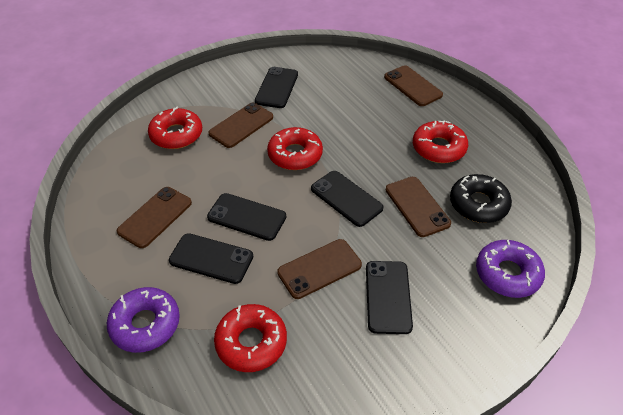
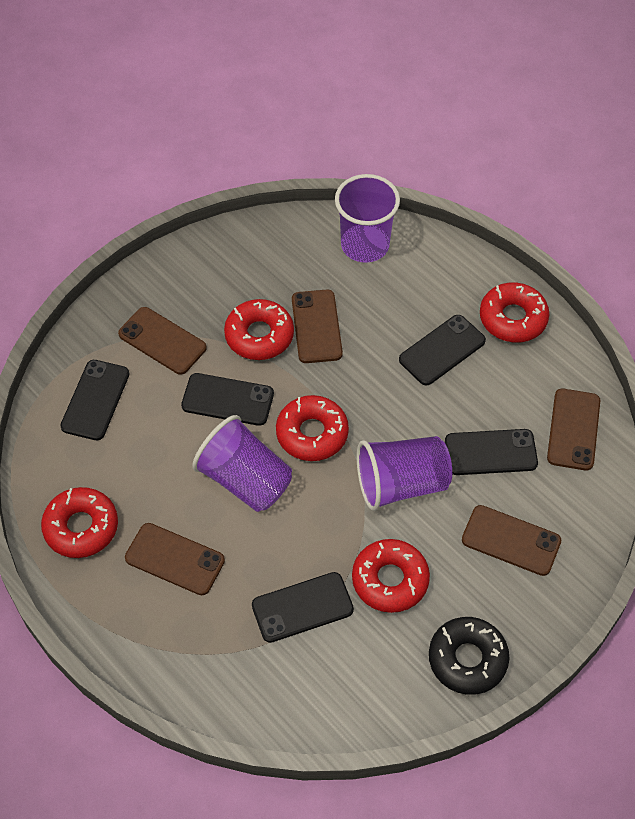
purple cup: 0 -> 3
purple donut: 2 -> 0
red donut: 4 -> 5

